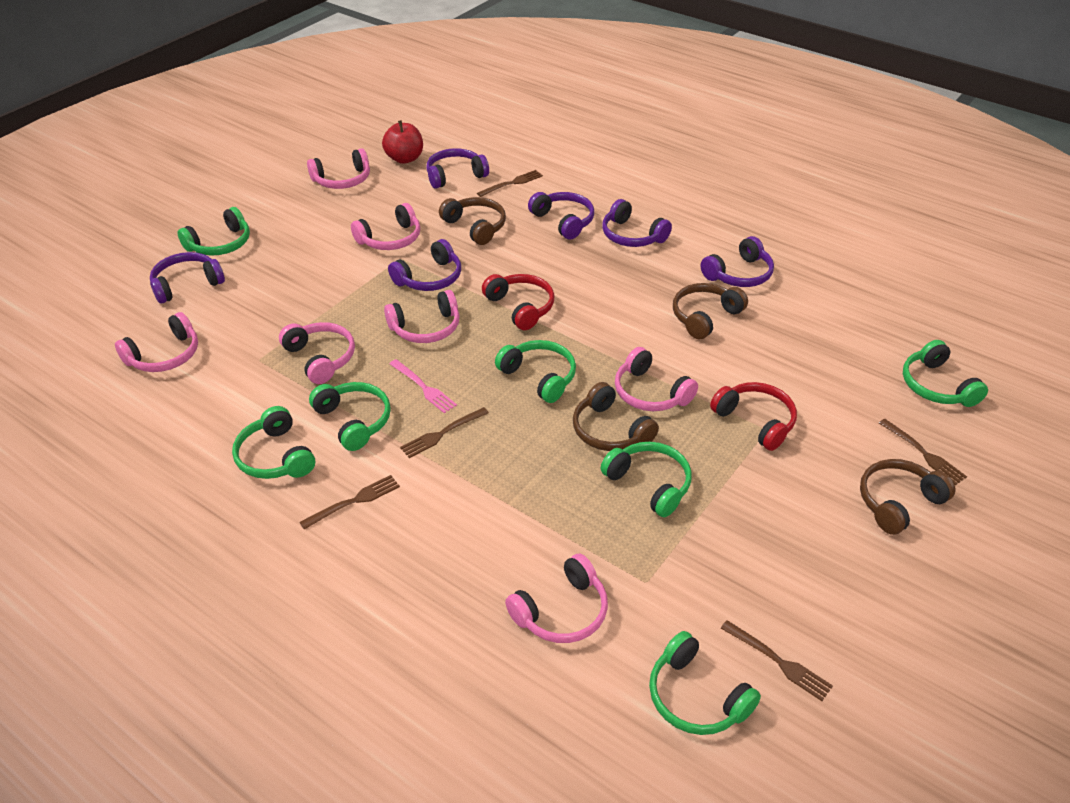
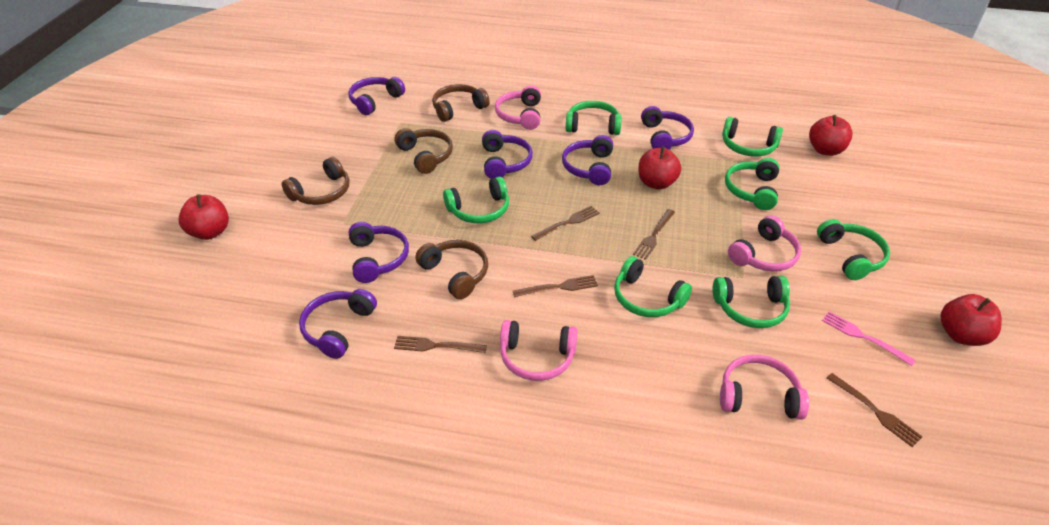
pink headphones: 7 -> 4
red apple: 1 -> 4
red headphones: 2 -> 0

